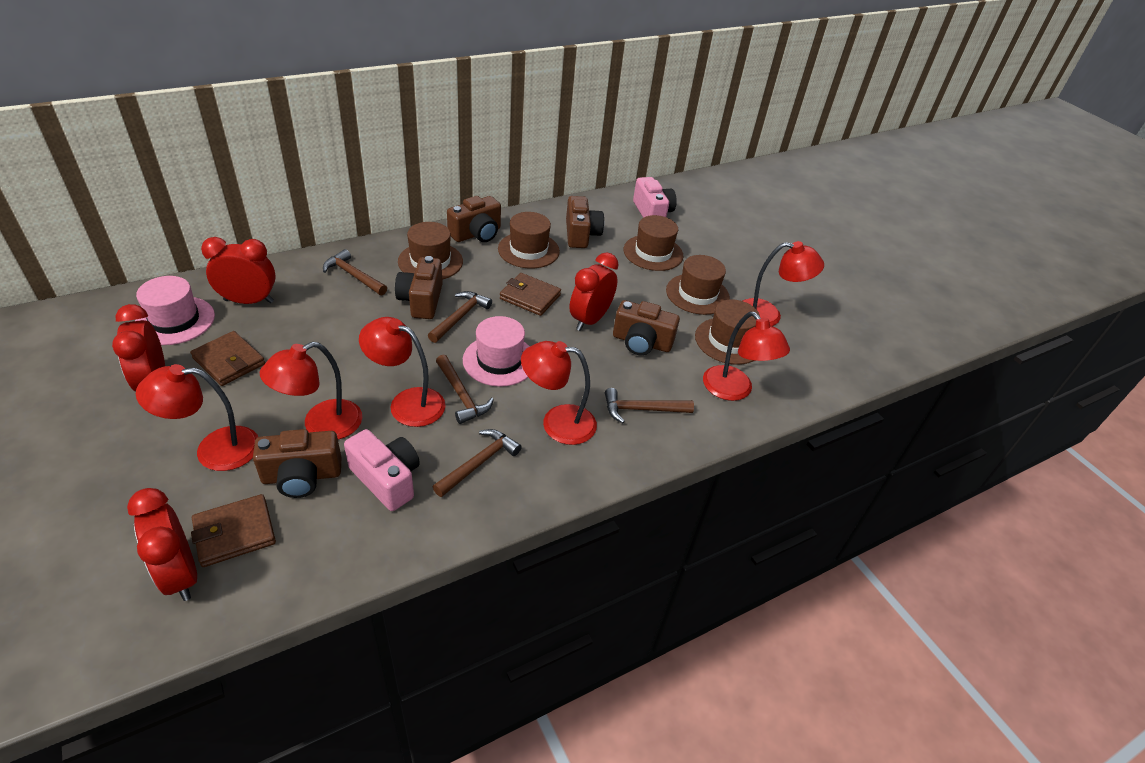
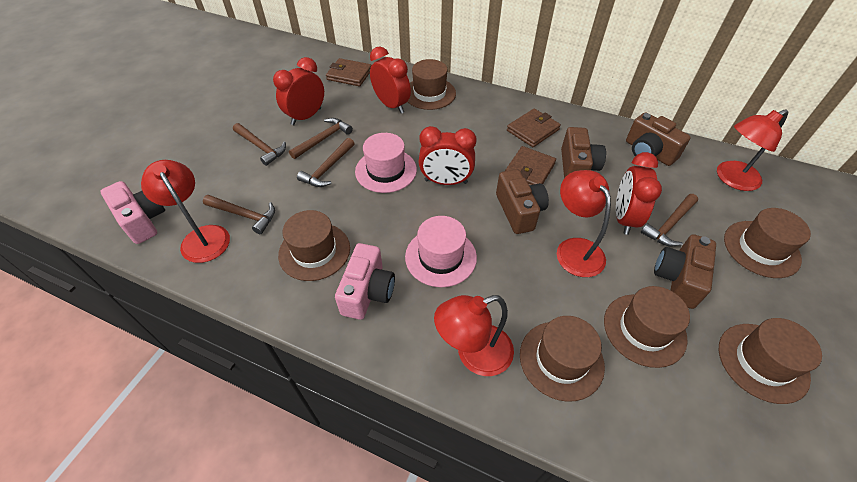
brown camera: 5 -> 4
brown hat: 5 -> 6
red lamp: 6 -> 4

